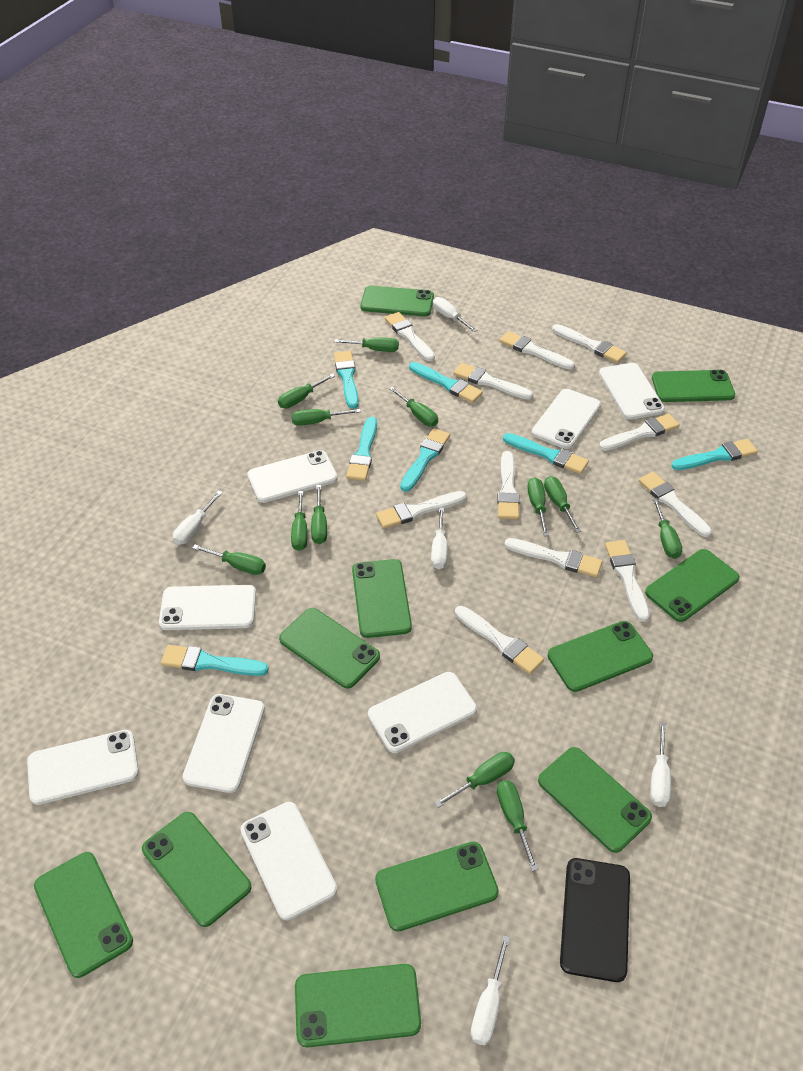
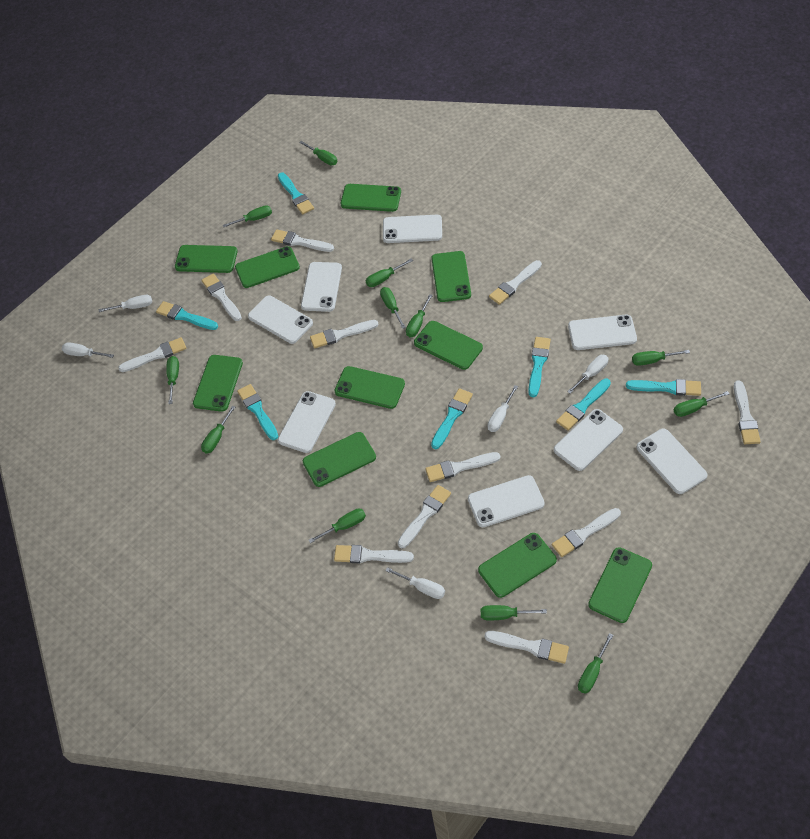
black phone: 1 -> 0
green phone: 11 -> 10

